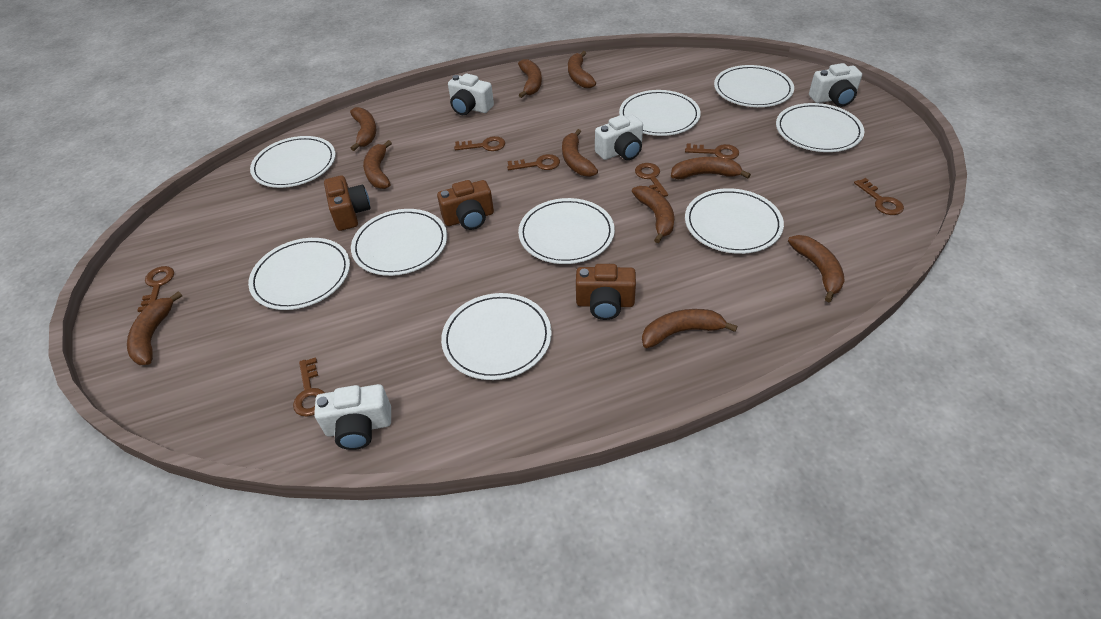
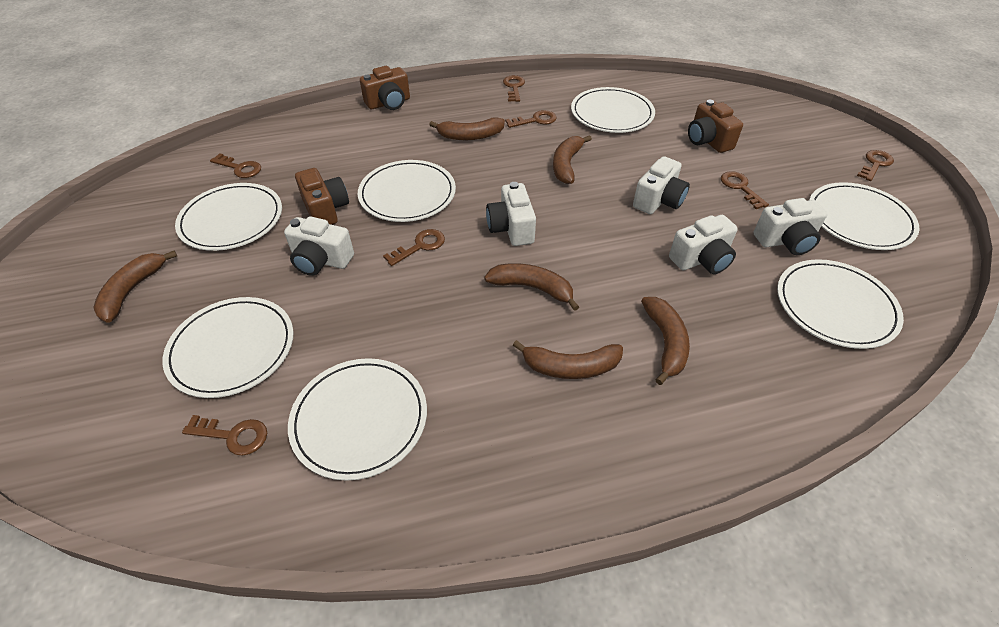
brown banana: 10 -> 6
white camera: 4 -> 5
white plate: 9 -> 7

